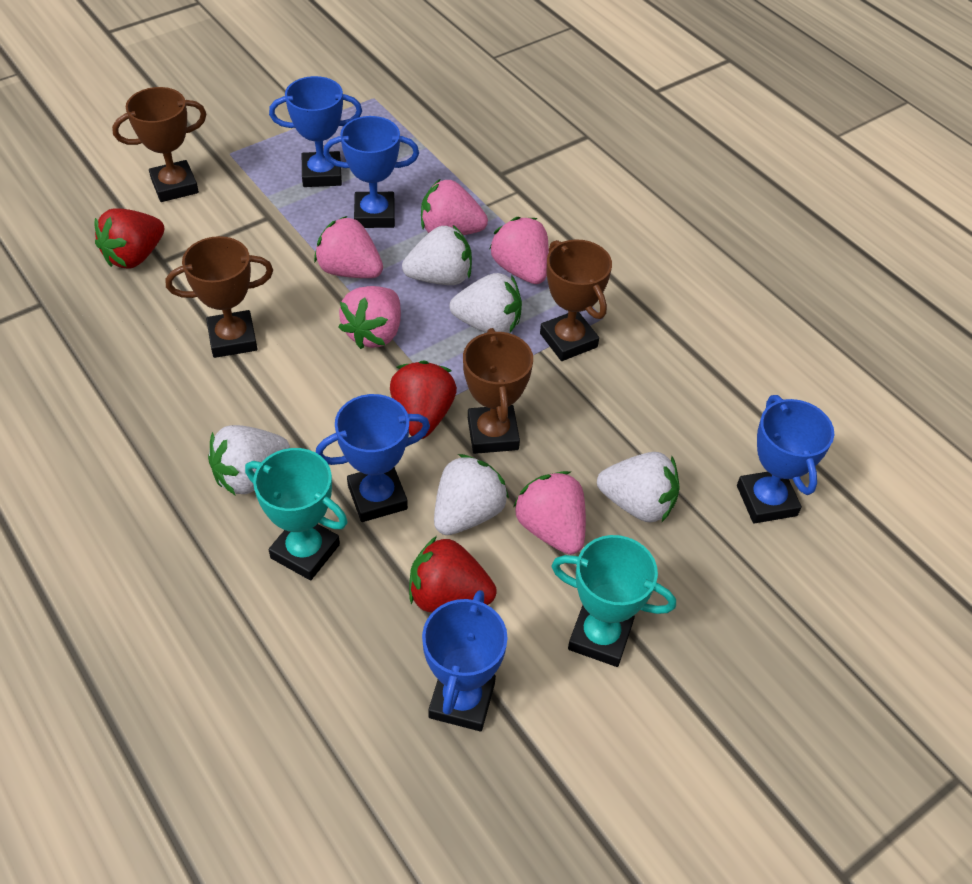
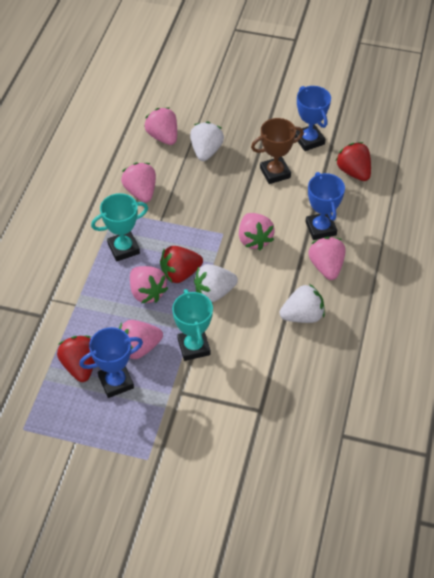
blue trophy: 5 -> 3
brown trophy: 4 -> 1
pink strawberry: 5 -> 6
white strawberry: 5 -> 3

